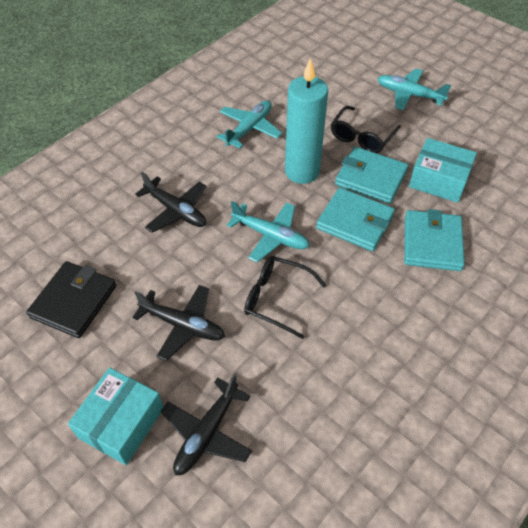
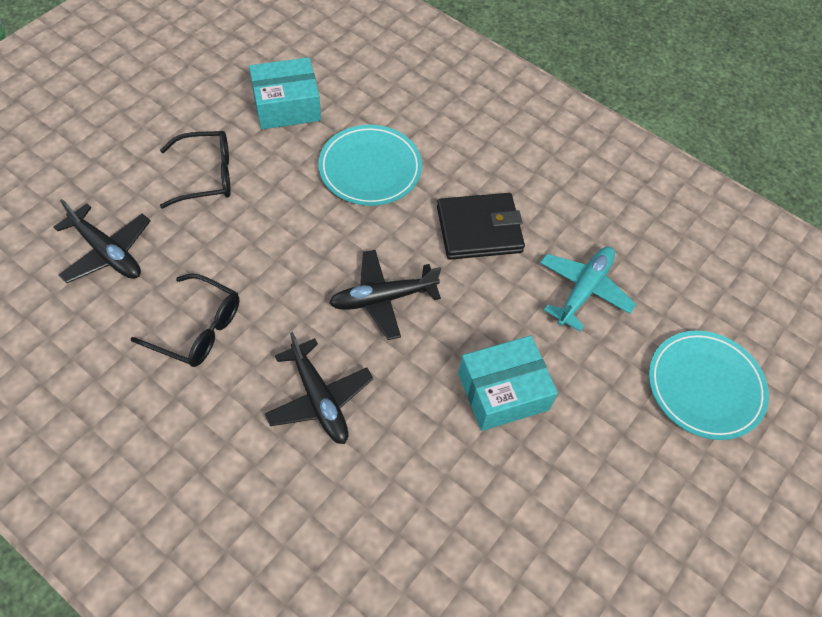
turquoise candle: 1 -> 0
turquoise plane: 3 -> 1
turquoise plate: 0 -> 2
turquoise wallet: 3 -> 0

